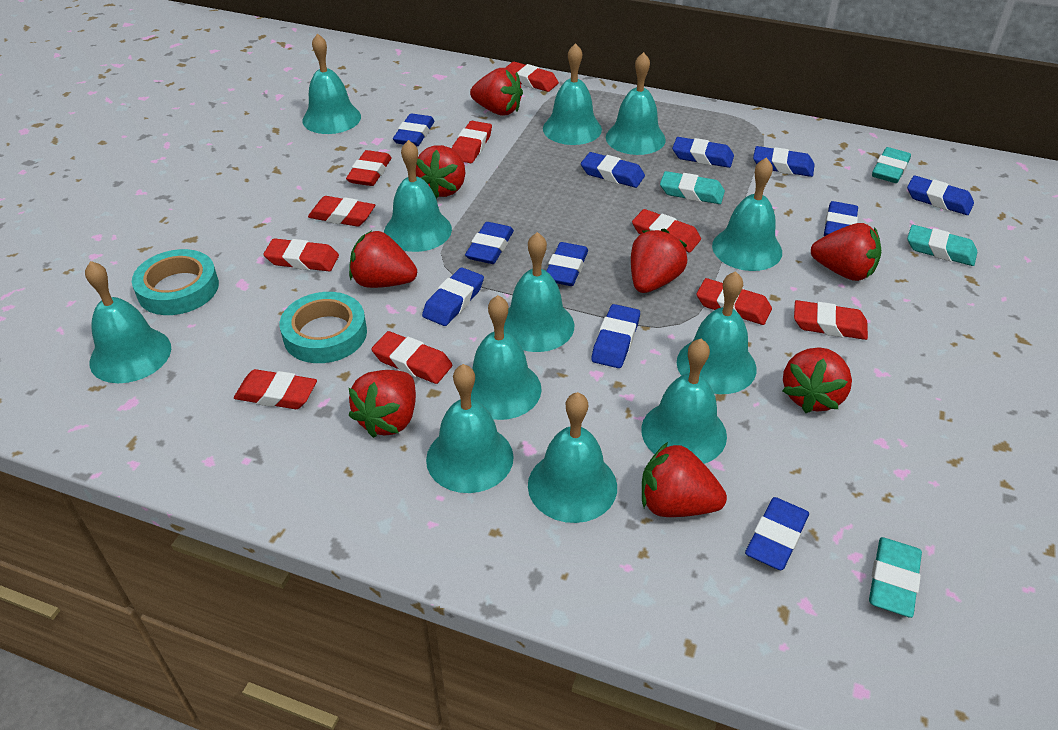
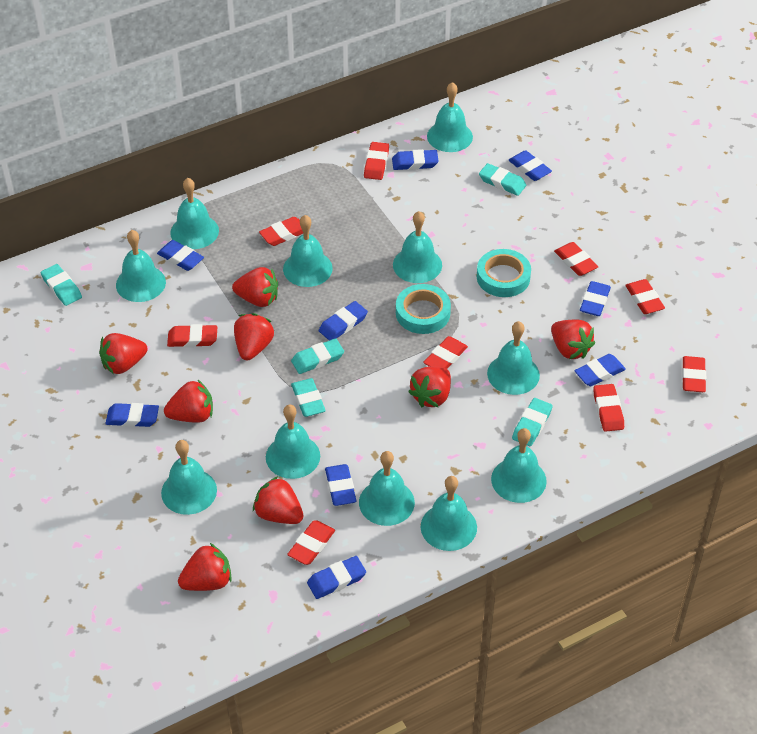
blue eraser: 11 -> 9
red eraser: 10 -> 9
turquoise bell: 12 -> 11
turquoise eraser: 4 -> 5

